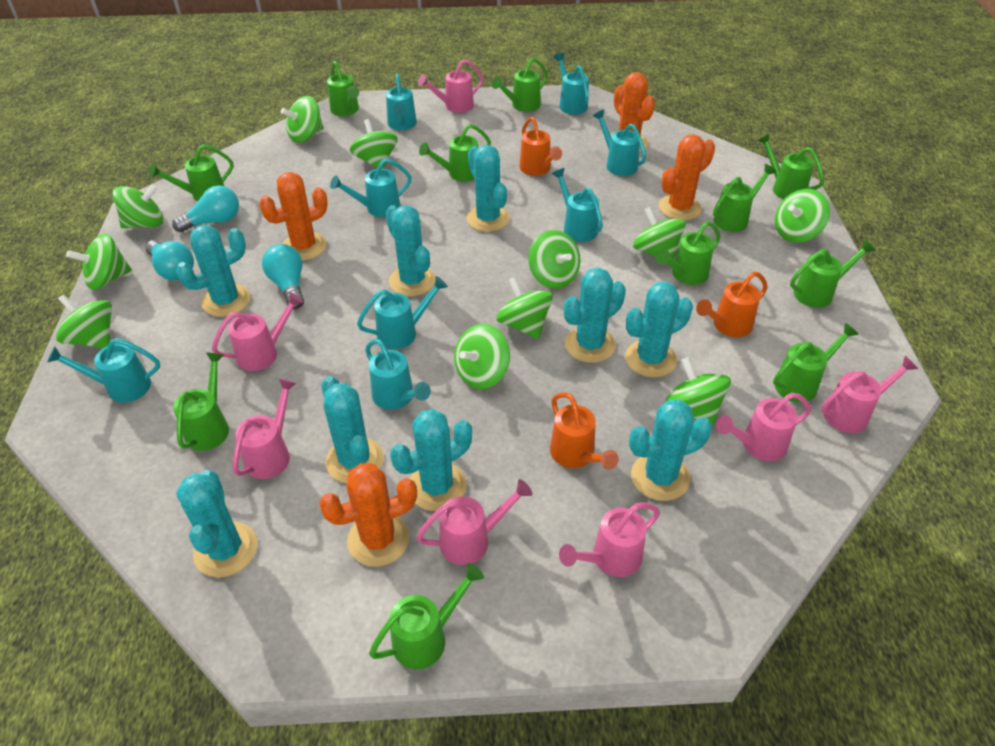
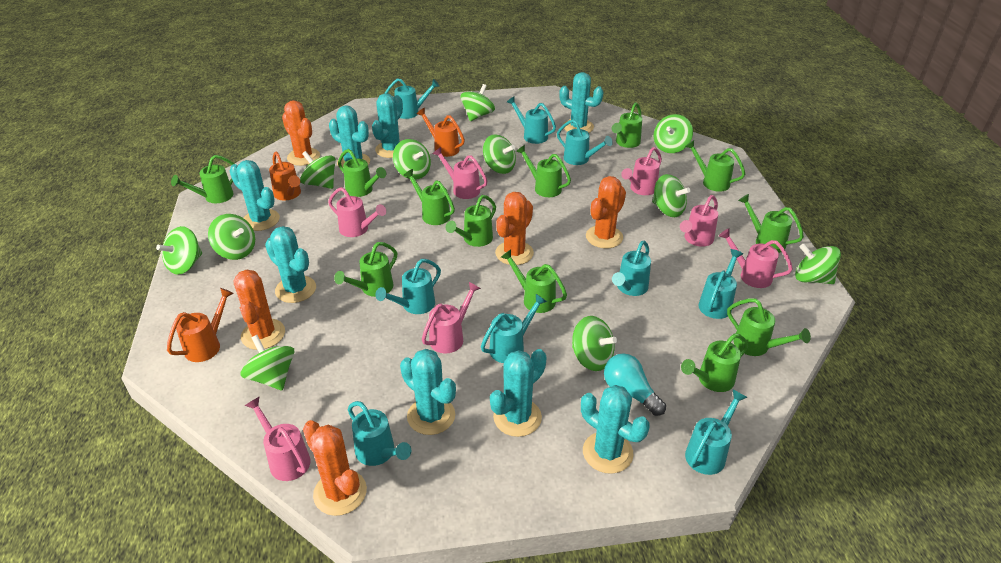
green watering can: 11 -> 12
orange cactus: 4 -> 5
turquoise cactus: 9 -> 8
turquoise light bulb: 3 -> 1
turquoise watering can: 8 -> 9

